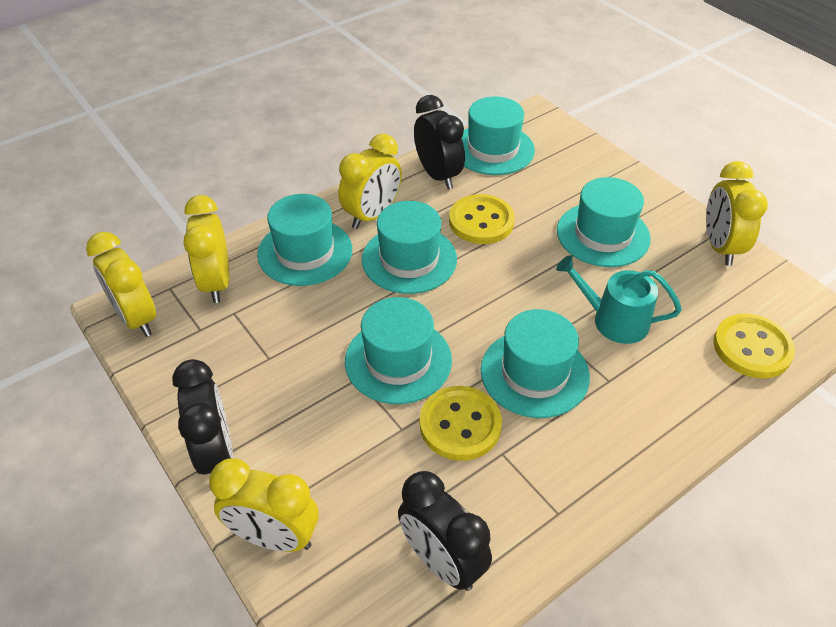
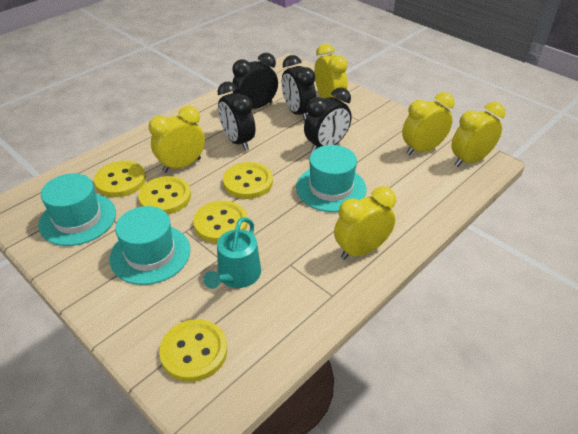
black clock: 3 -> 4
turquoise hat: 6 -> 3
yellow button: 3 -> 5

